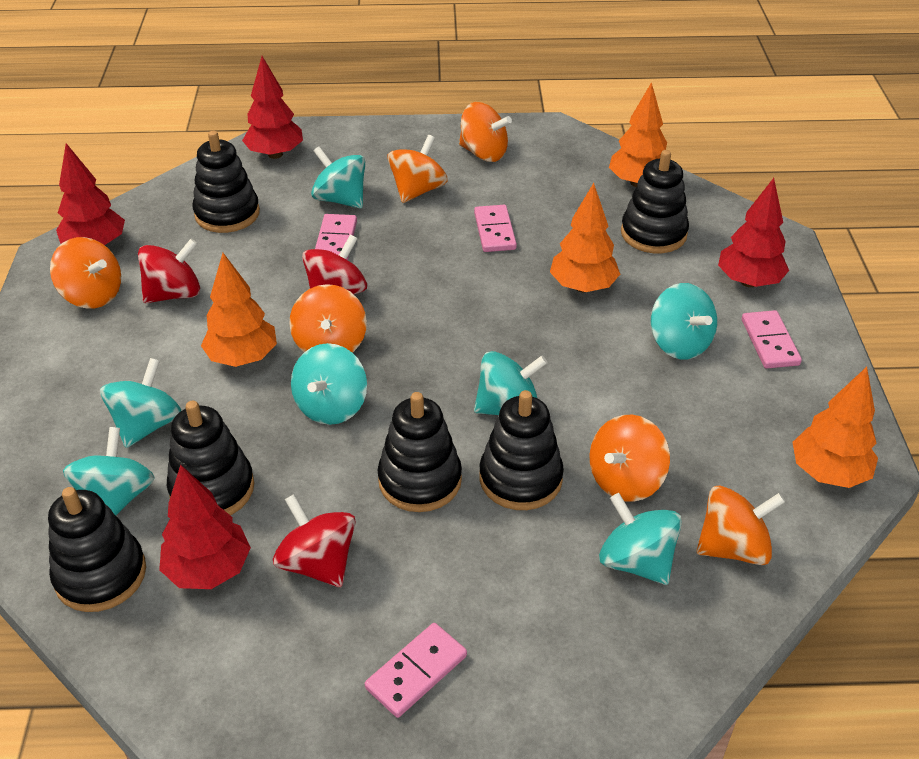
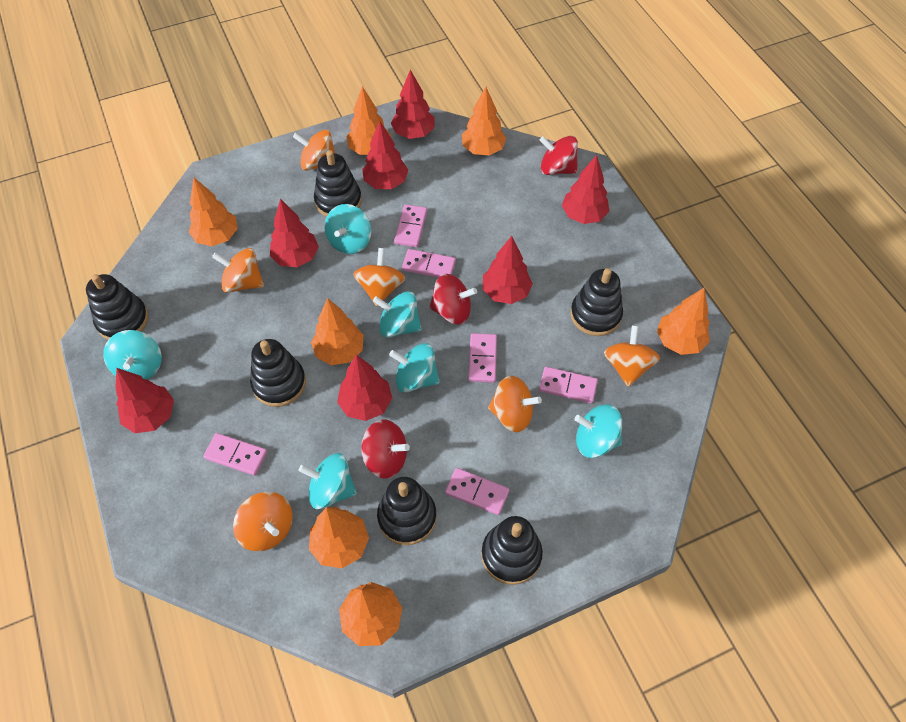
orange tree: 4 -> 7
pink domino: 4 -> 6
red tree: 4 -> 7
turquoise spinning top: 7 -> 6

